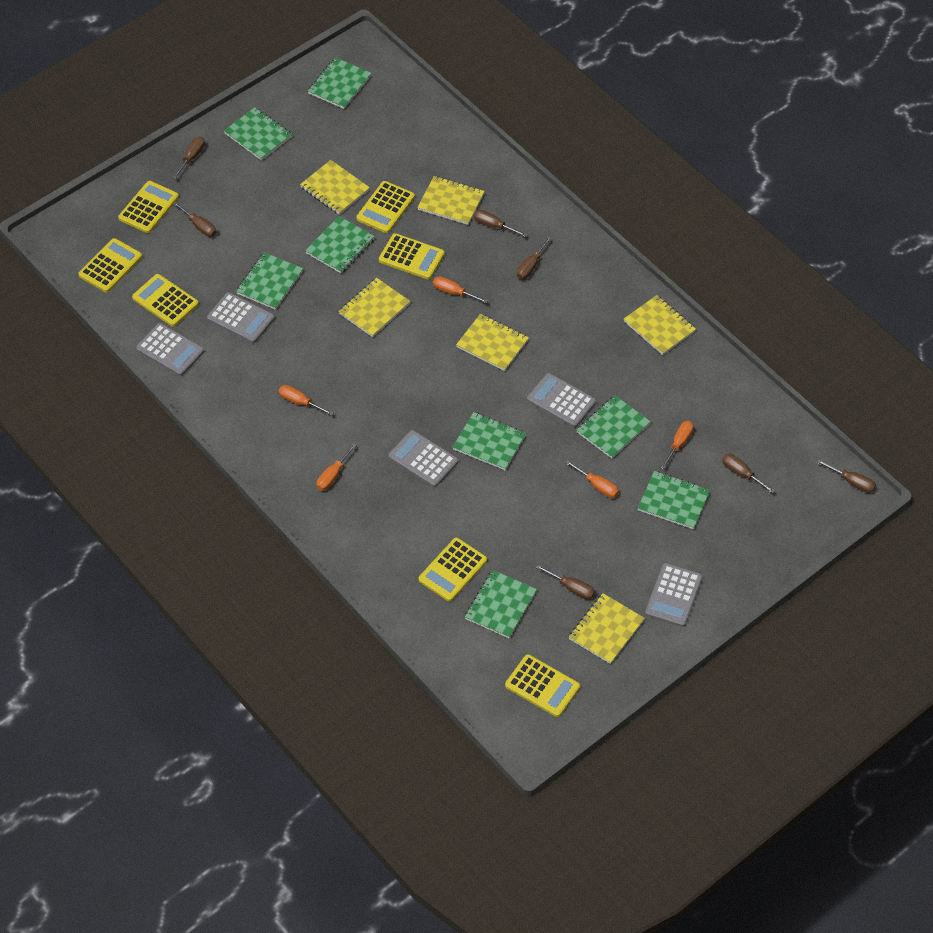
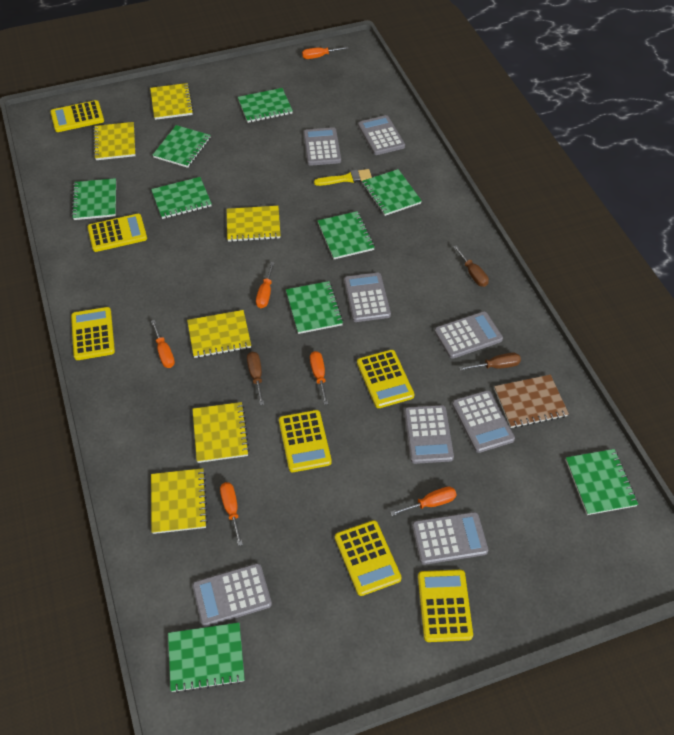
brown notebook: 0 -> 1
brown screwdriver: 7 -> 3
green notebook: 8 -> 9
grey calculator: 5 -> 8
orange screwdriver: 5 -> 6
yellow brush: 0 -> 1

